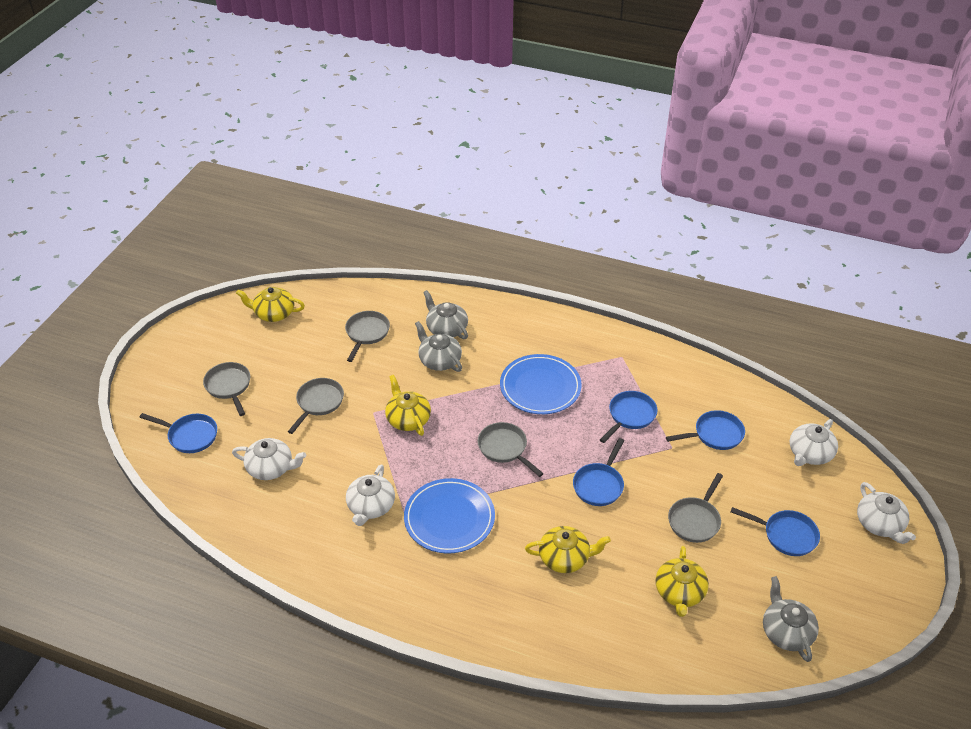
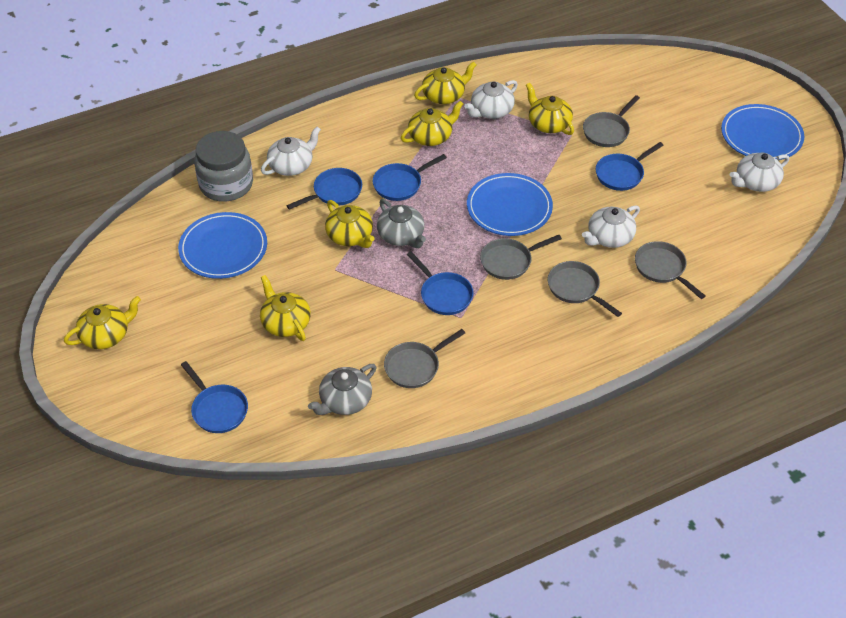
blue plate: 2 -> 3
grey jar: 0 -> 1
grey teapot: 3 -> 2
yellow teapot: 4 -> 6

